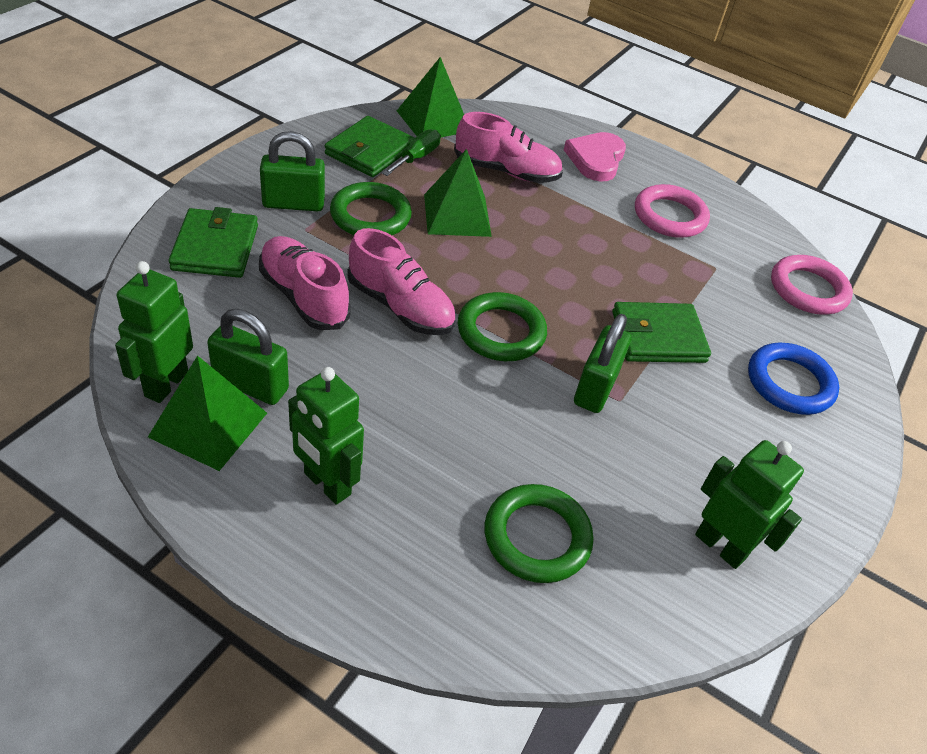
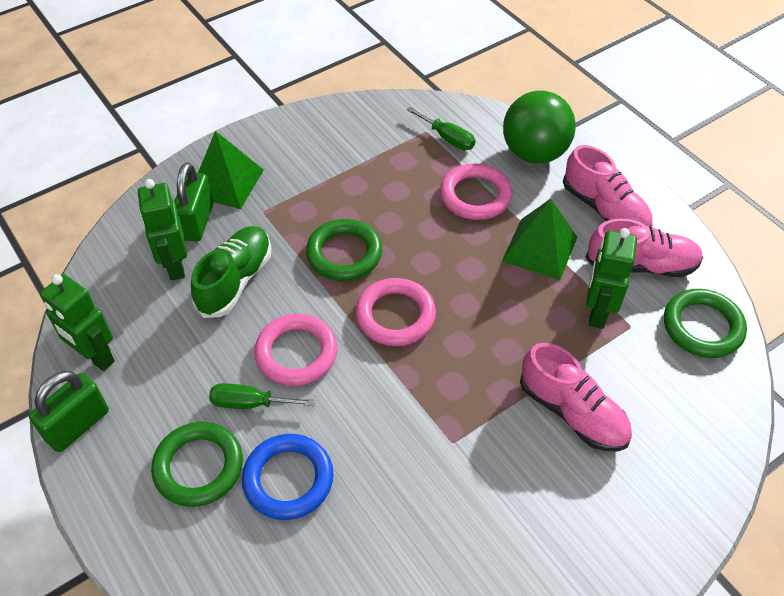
green ball: 0 -> 1
green padlock: 3 -> 2
green pyramid: 3 -> 2
green screwdriver: 1 -> 2
green shoe: 0 -> 1
green wallet: 3 -> 0
pink heart: 1 -> 0
pink ring: 2 -> 3

